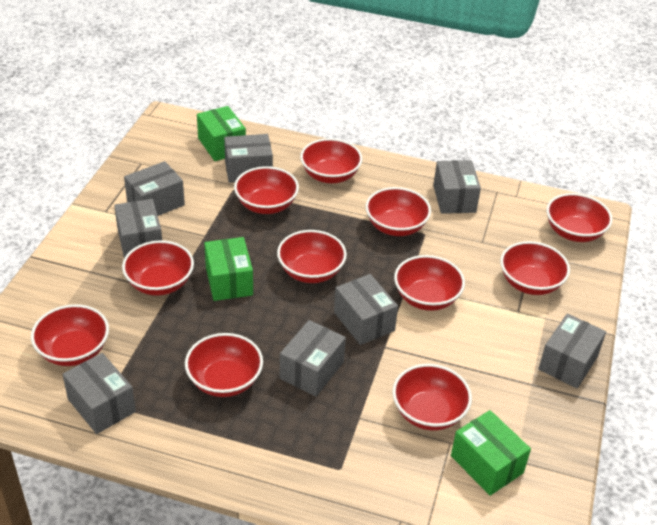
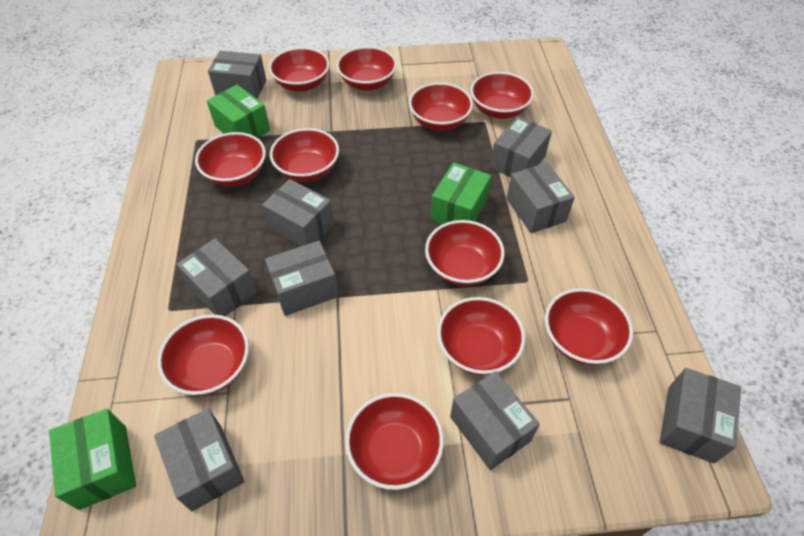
grey box: 8 -> 9

